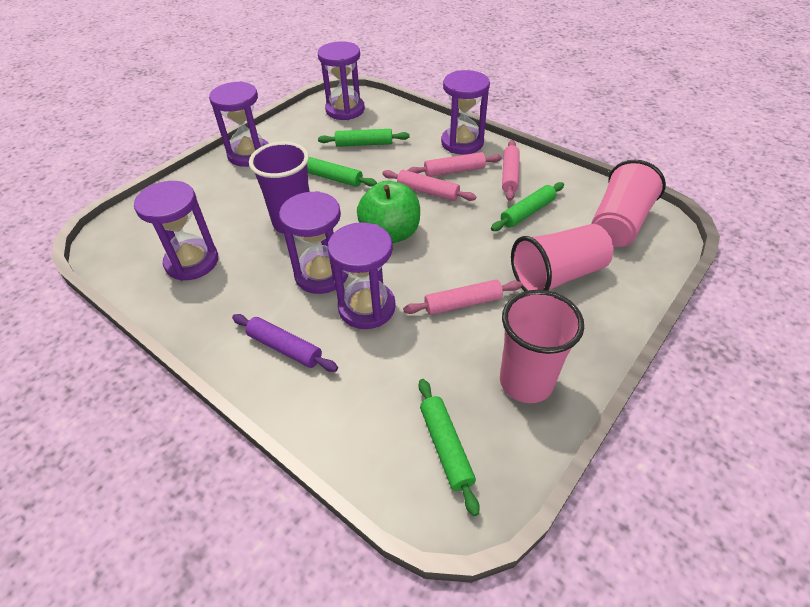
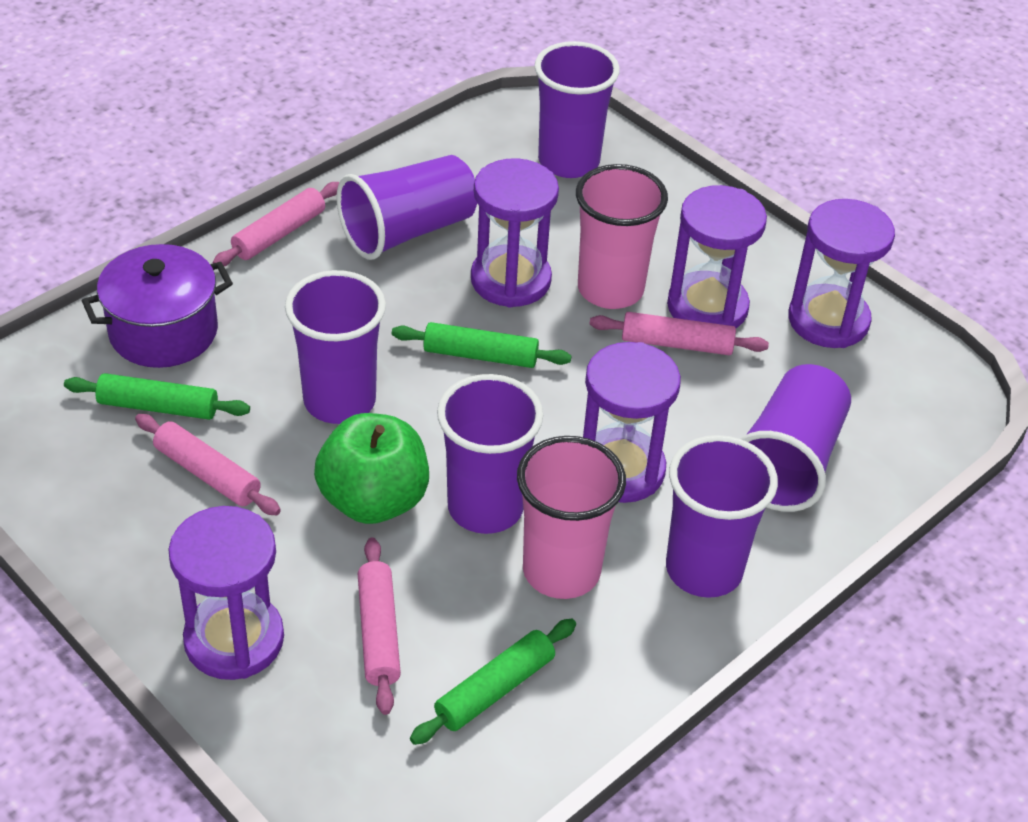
green rolling pin: 4 -> 3
pink cup: 3 -> 2
purple cup: 1 -> 6
purple hourglass: 6 -> 5
purple pot: 0 -> 1
purple rolling pin: 1 -> 0

